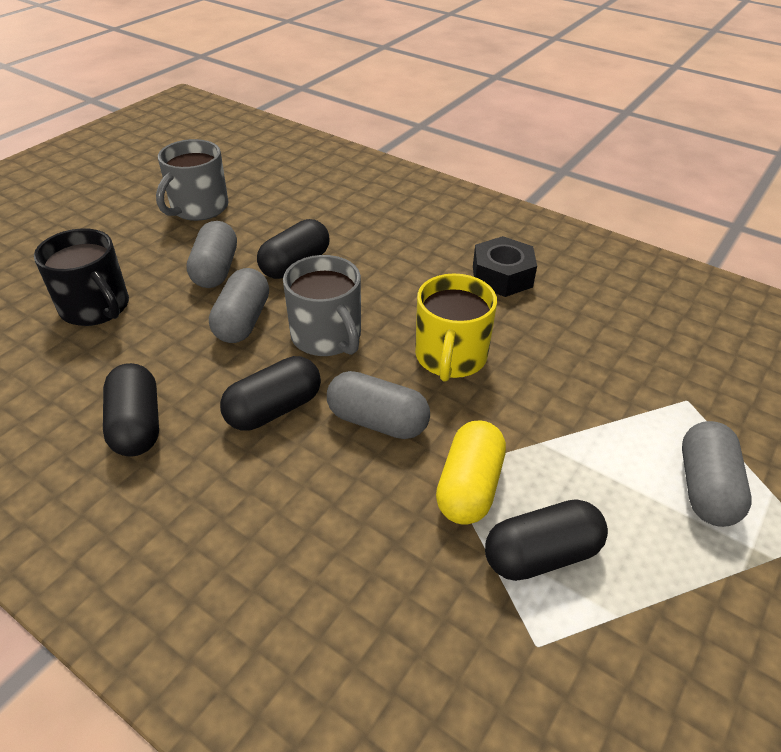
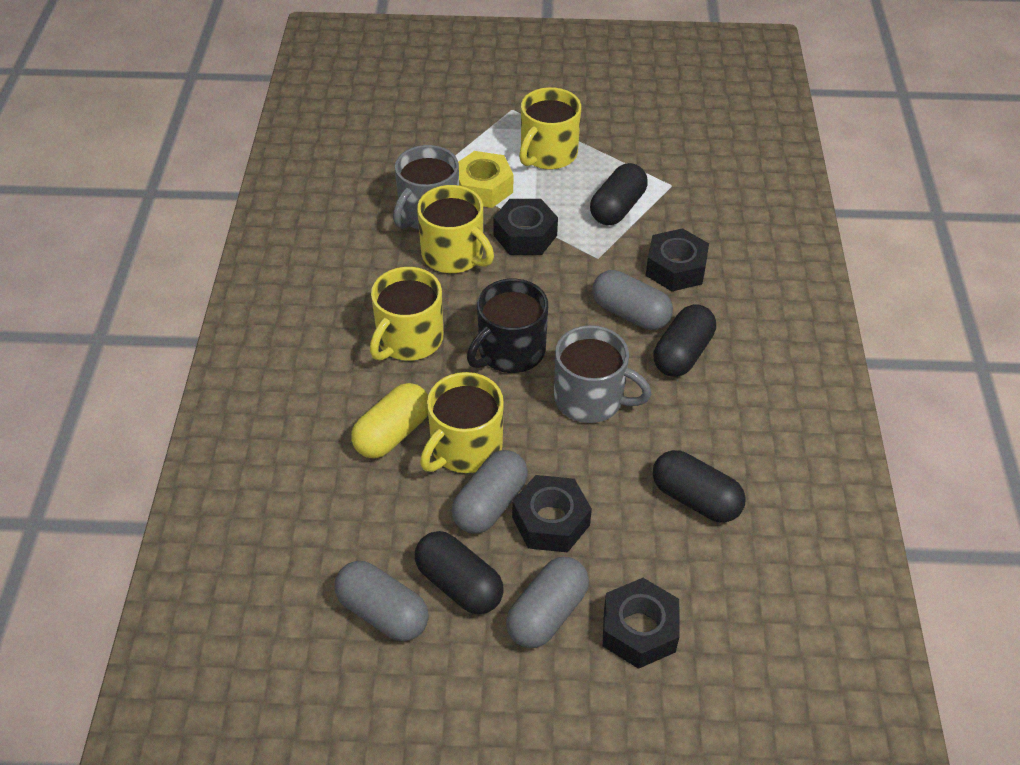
black nut: 1 -> 4
yellow mug: 1 -> 4
yellow nut: 0 -> 1

